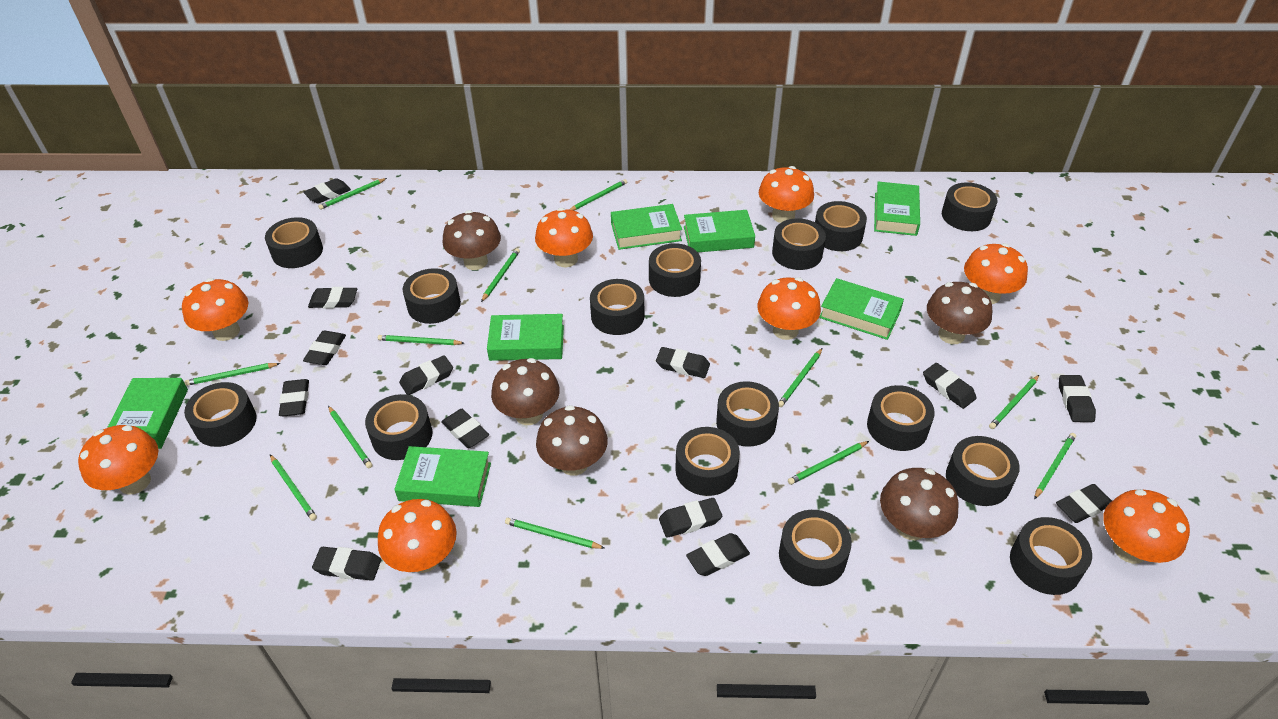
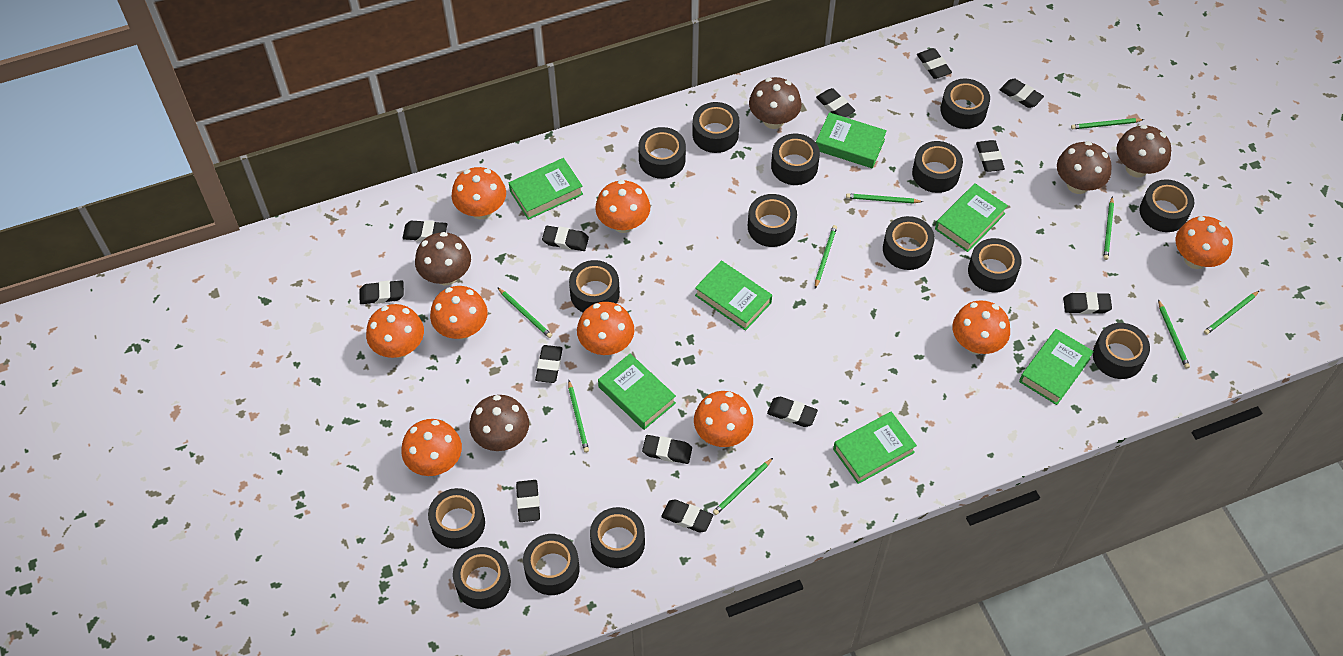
green pencil: 12 -> 9
orange mushroom: 8 -> 9

